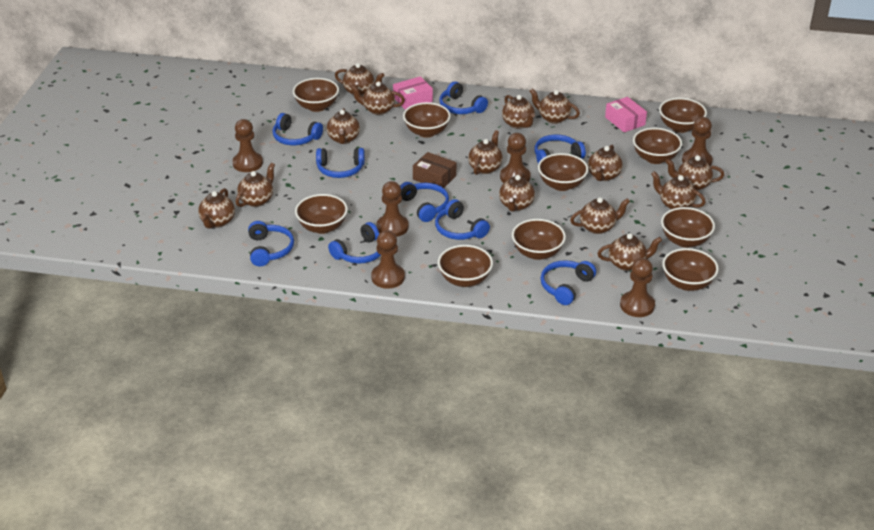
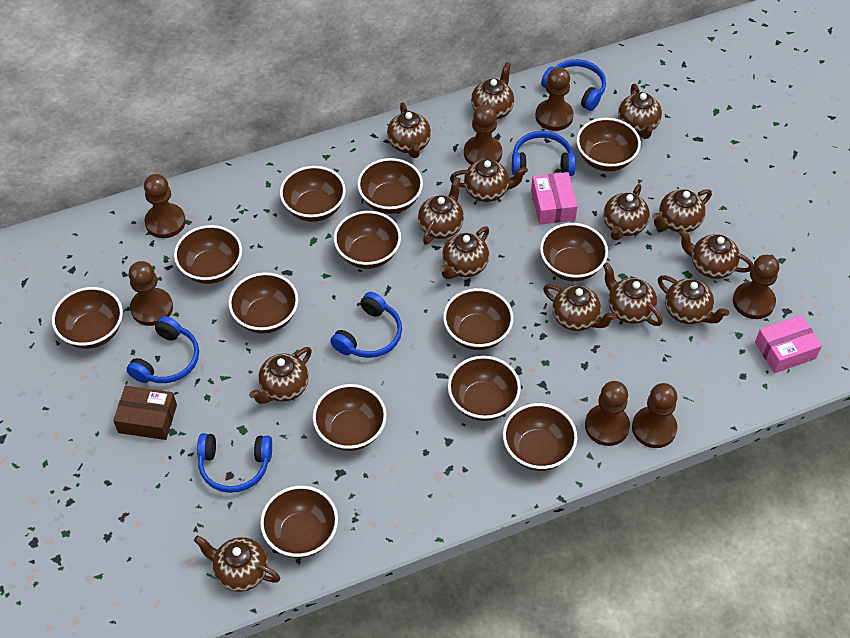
blue headphones: 9 -> 5
brown bowl: 10 -> 13
brown pawn: 6 -> 7

